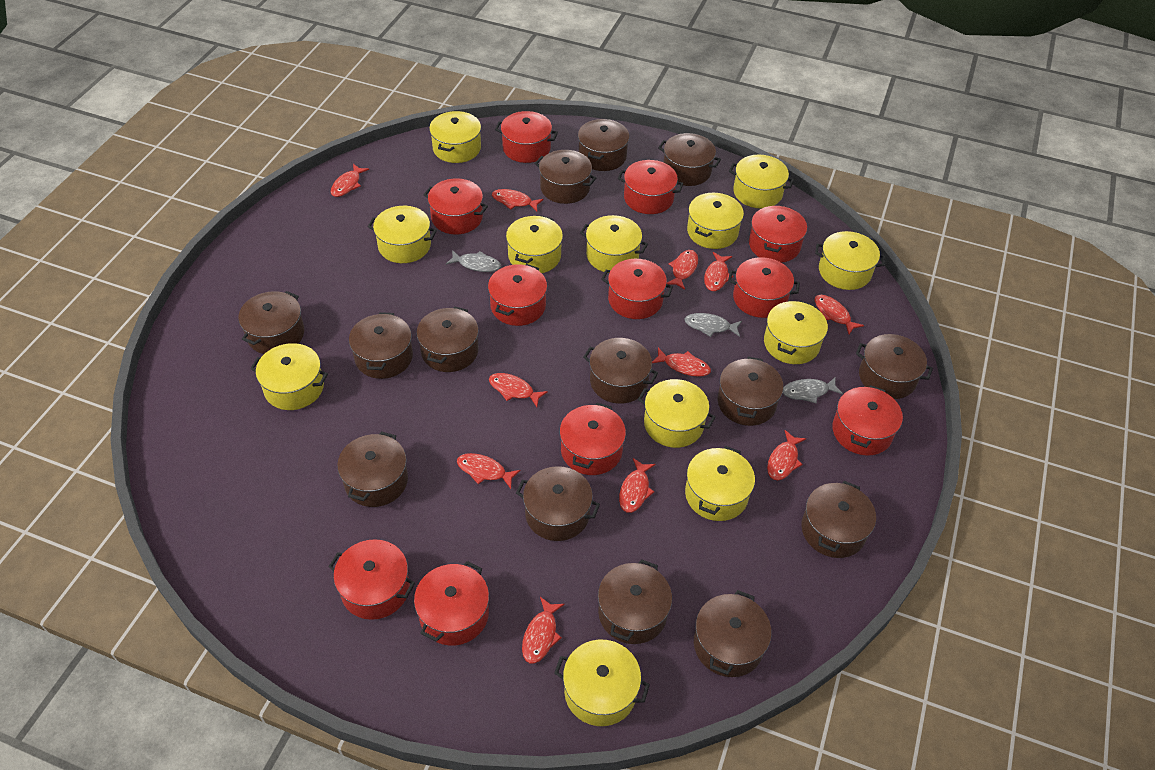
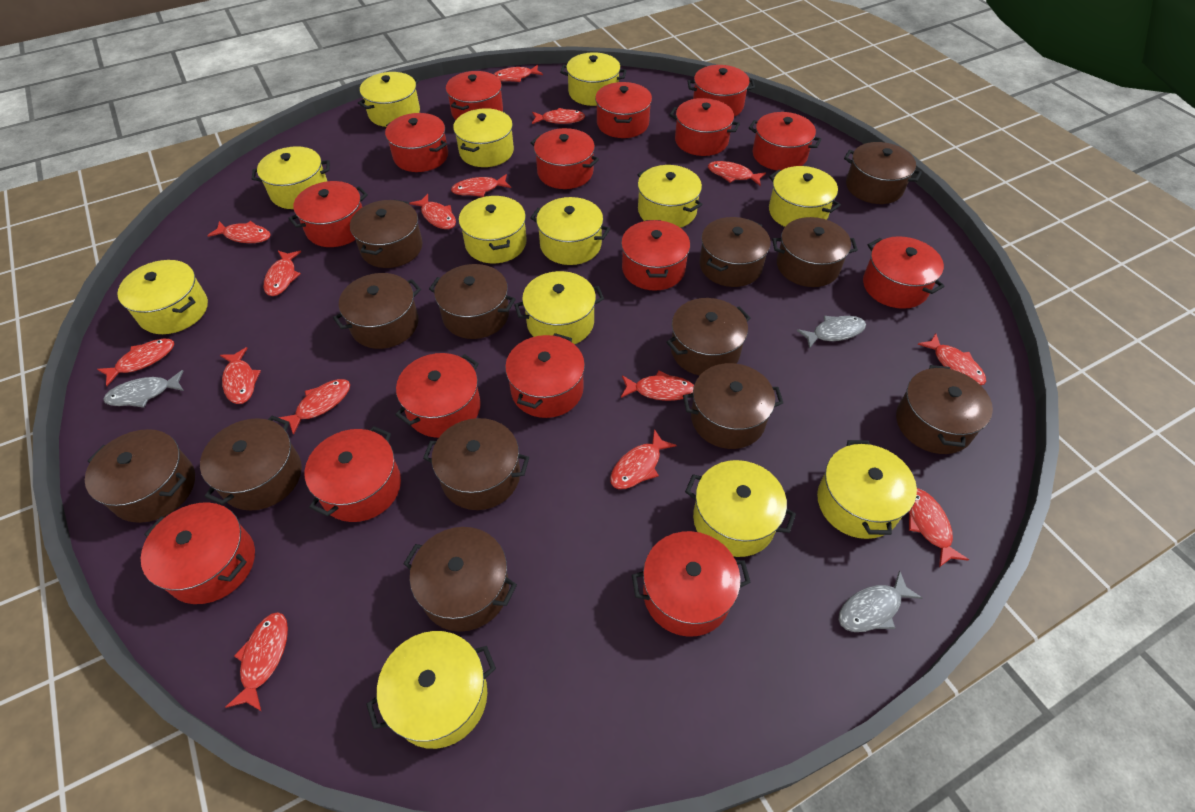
brown pot: 14 -> 13
red fish: 11 -> 15
red pot: 11 -> 15
yellow pot: 12 -> 13

